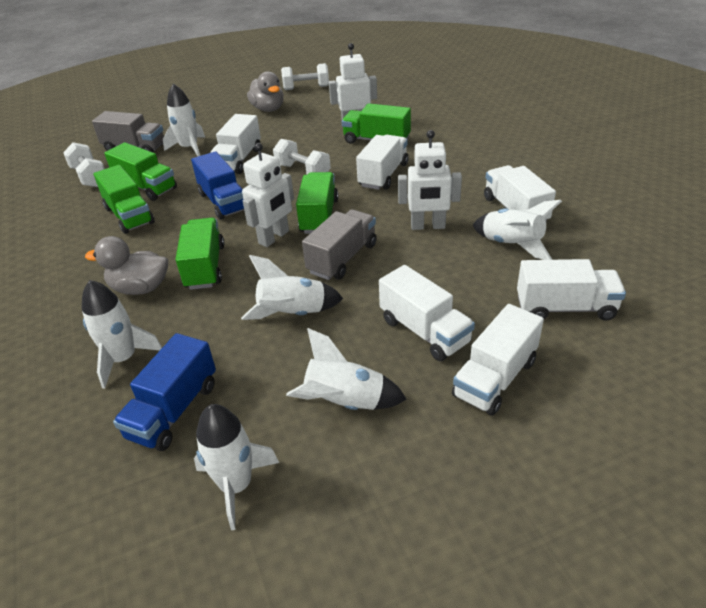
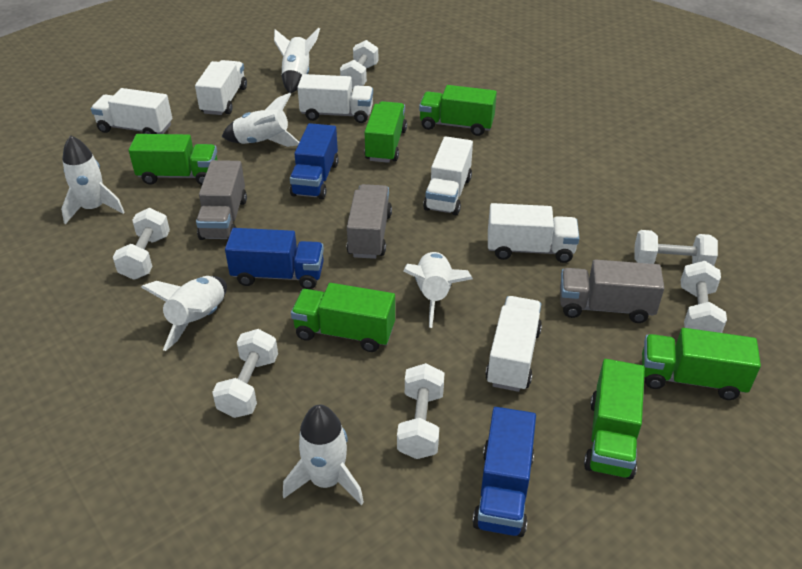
blue truck: 2 -> 3
green truck: 5 -> 6
grey duck: 2 -> 0
grey truck: 2 -> 3
white dumbbell: 3 -> 6
white robot: 3 -> 0

